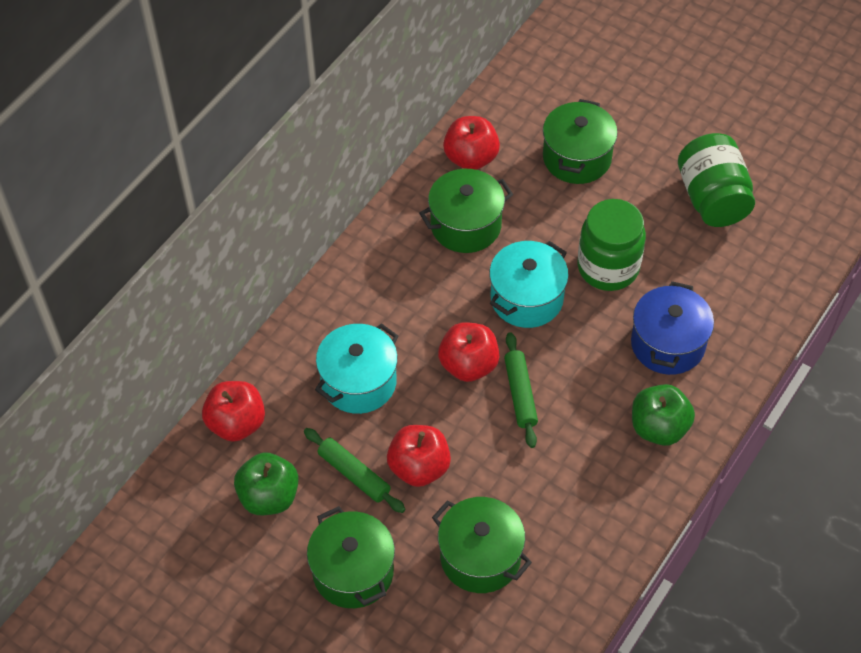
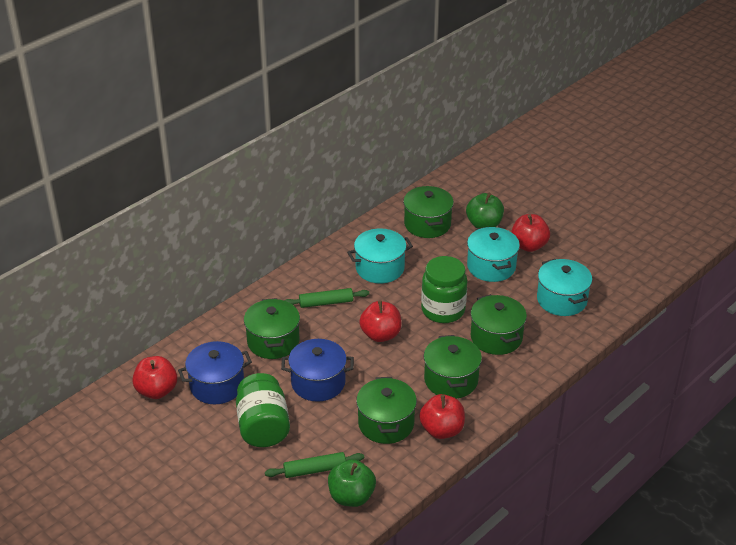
blue pot: 1 -> 2
green pot: 4 -> 5
turquoise pot: 2 -> 3

